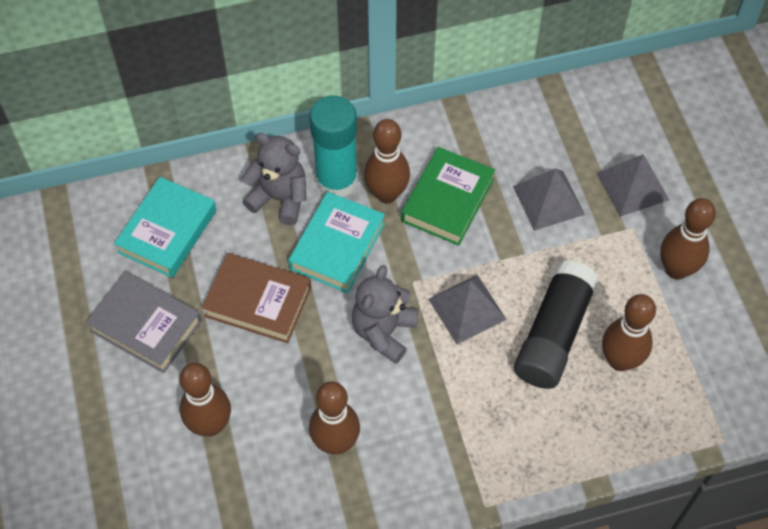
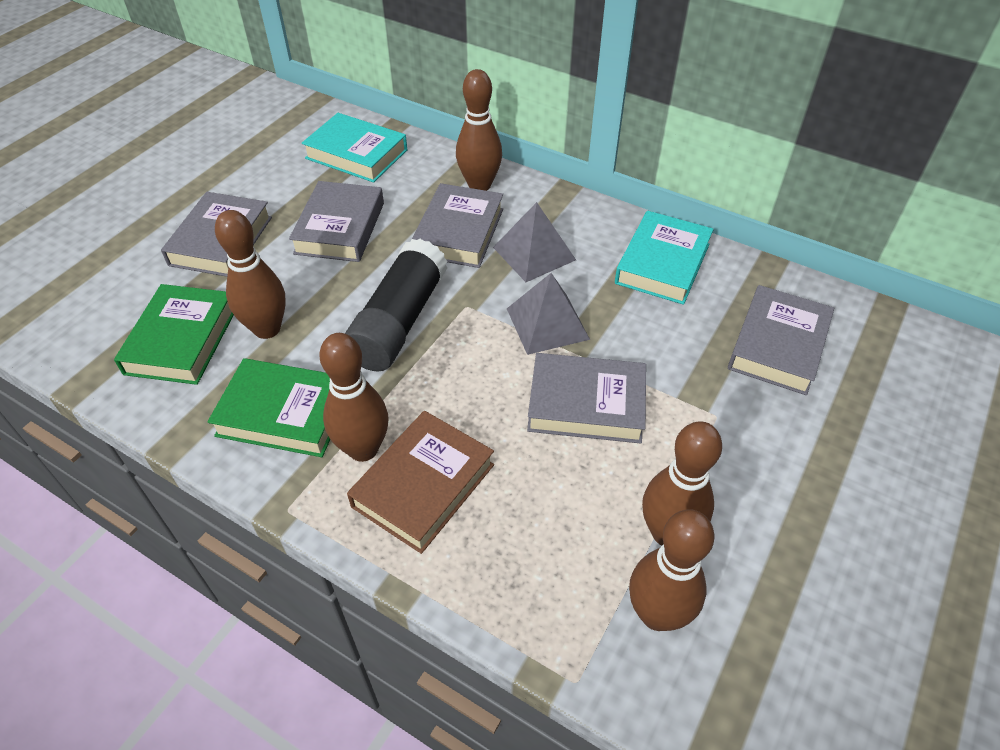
green book: 1 -> 2
grey book: 1 -> 5
grey pyramid: 3 -> 2
grey teddy bear: 2 -> 0
turquoise glue stick: 1 -> 0

